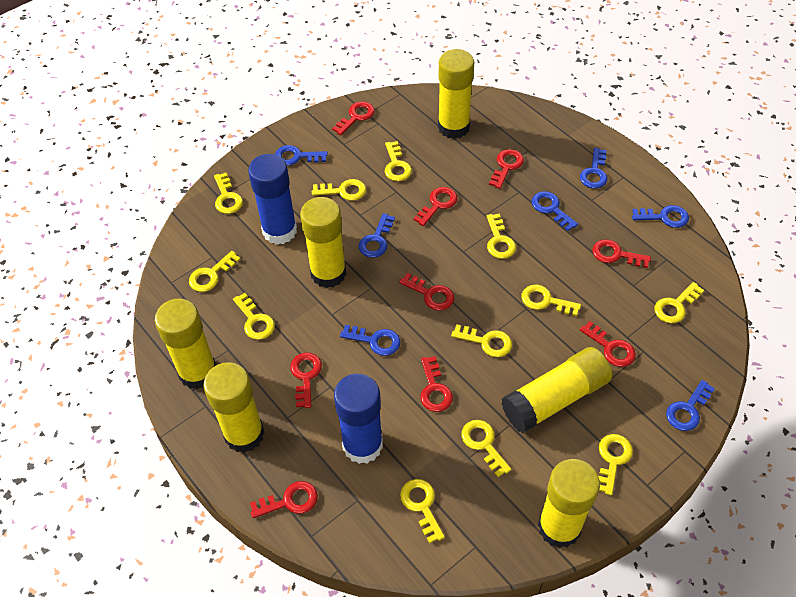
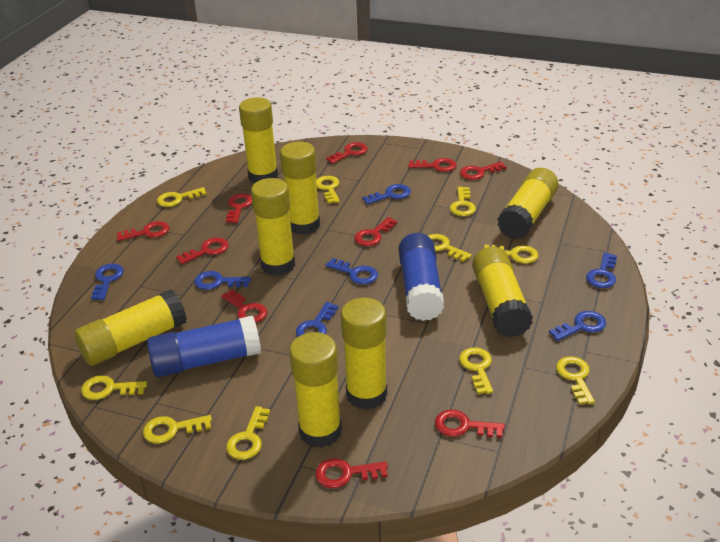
red key: 9 -> 10
yellow glue stick: 6 -> 8
yellow key: 12 -> 10

